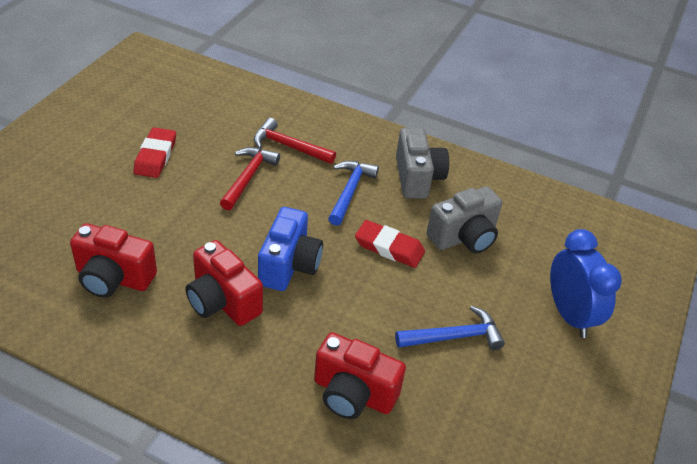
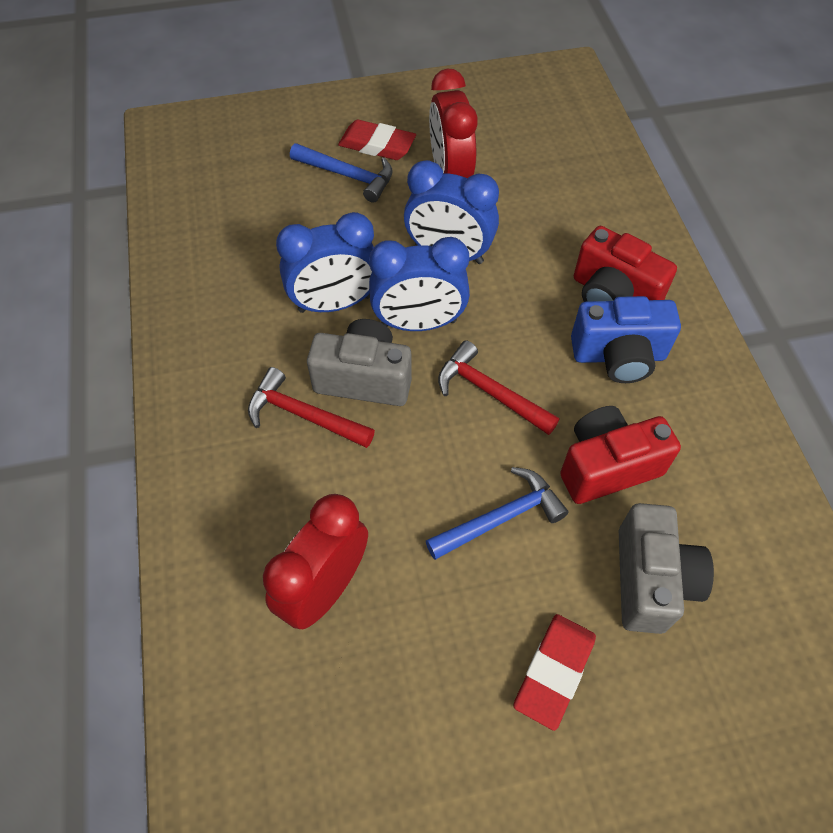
blue clock: 1 -> 3
red camera: 3 -> 2
red clock: 0 -> 2

